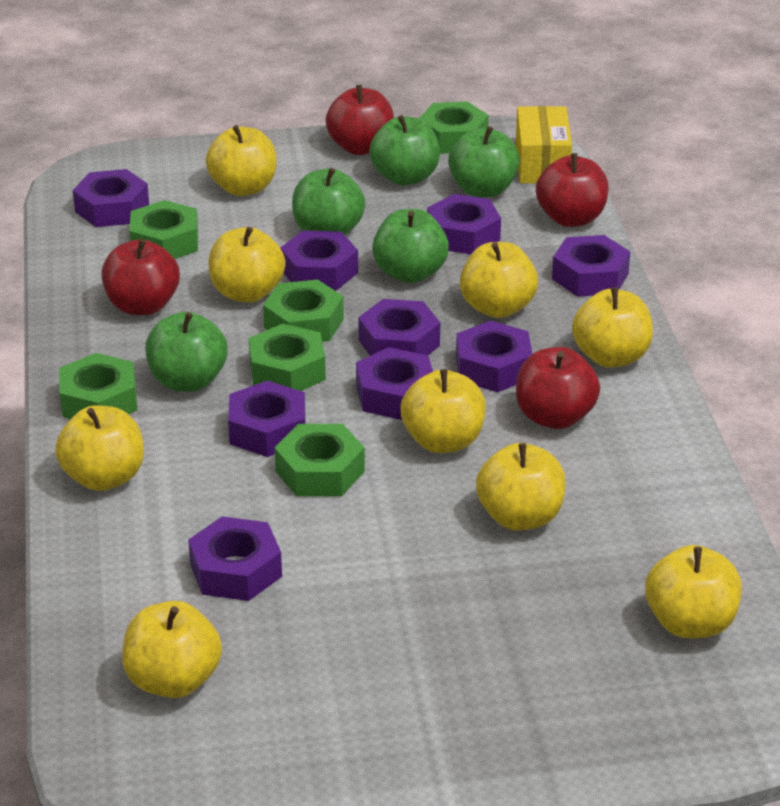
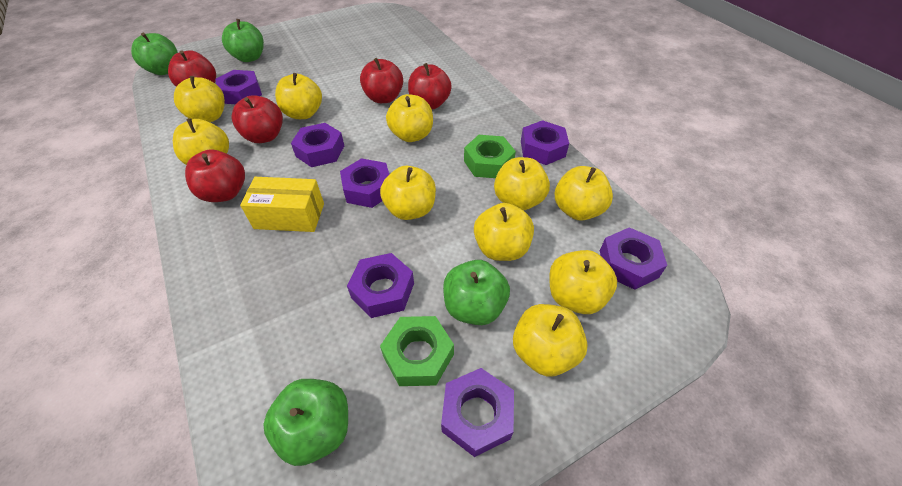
green apple: 5 -> 4
green nut: 6 -> 2
purple nut: 9 -> 7
red apple: 4 -> 5
yellow apple: 9 -> 10

